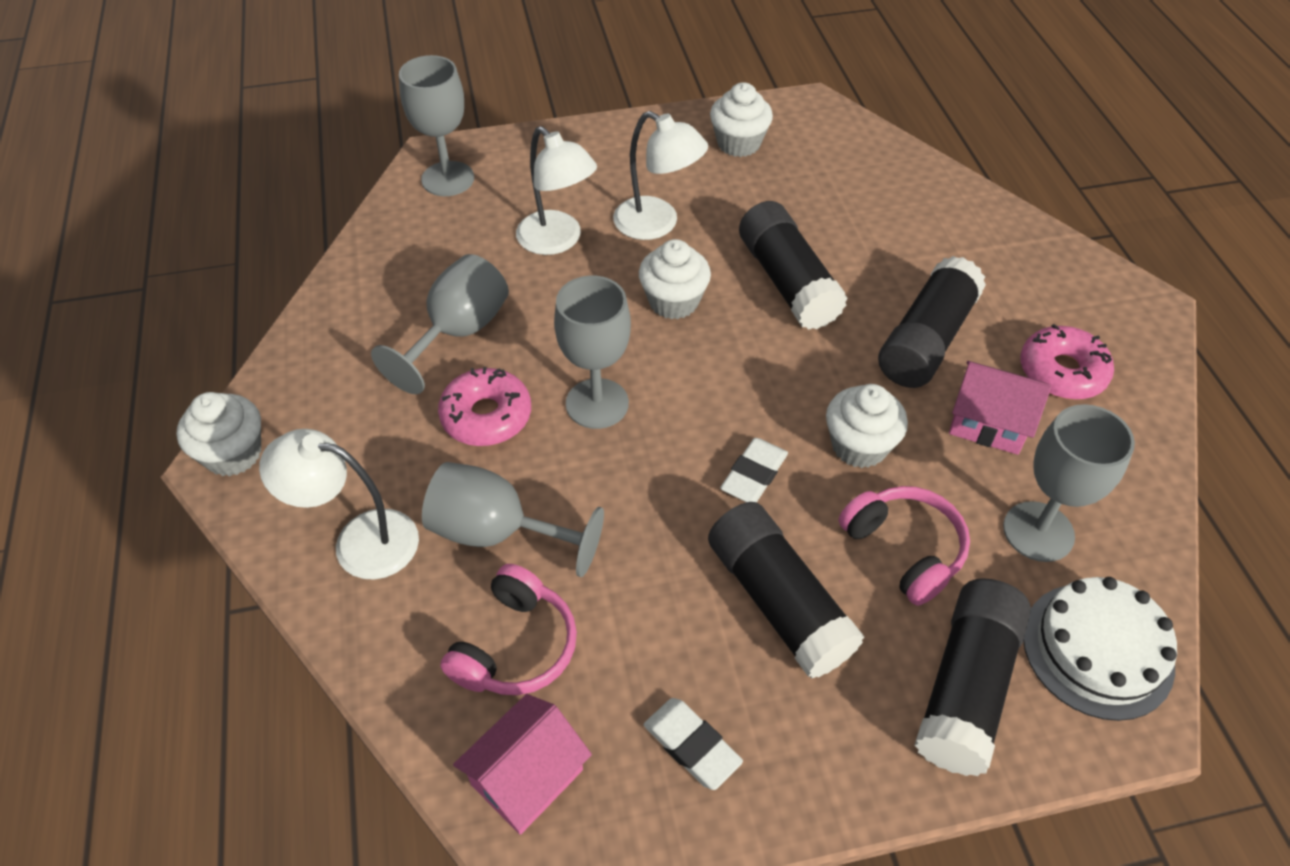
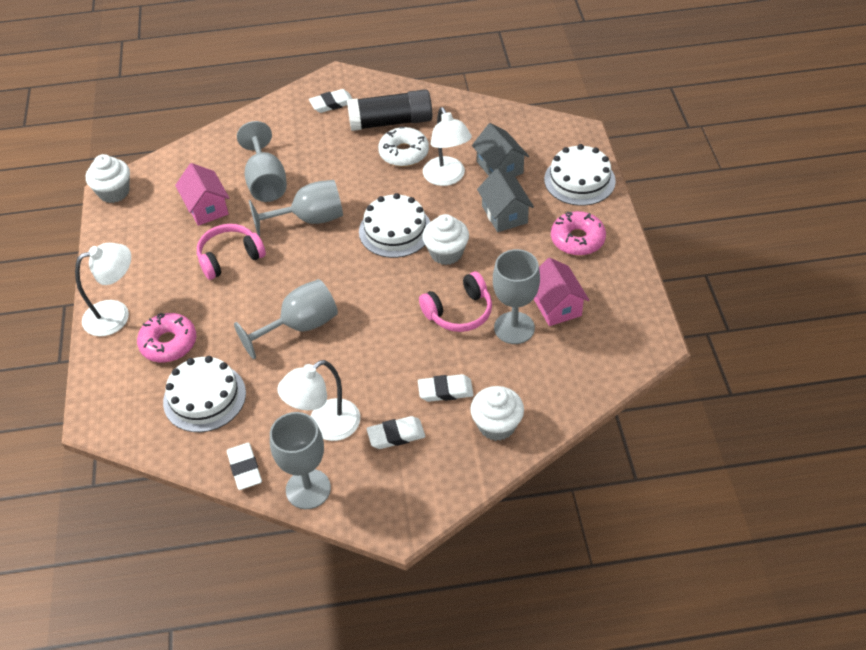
black glue stick: 4 -> 1
grey house: 0 -> 2
white cake: 1 -> 3
white cupcake: 4 -> 3
white donut: 0 -> 1
white eraser: 2 -> 4

